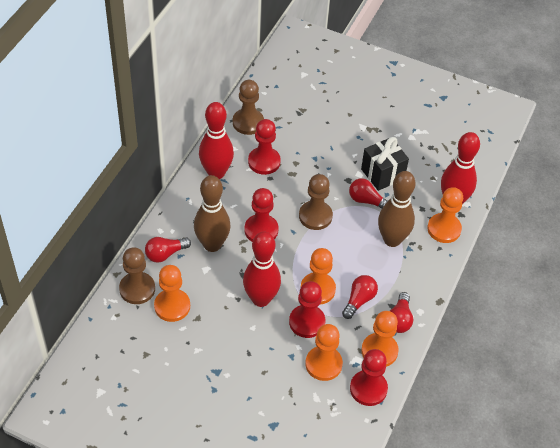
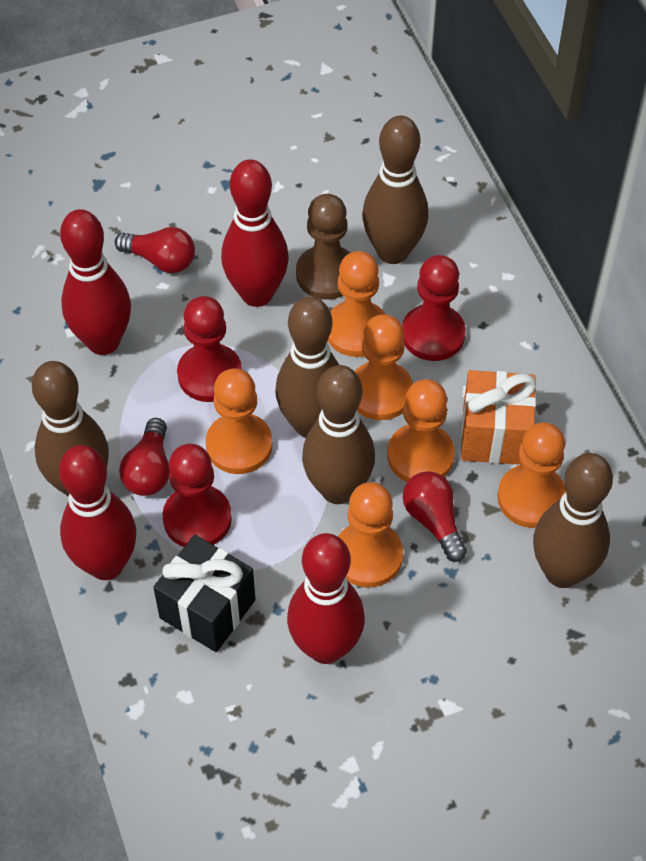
brown bowling pin: 2 -> 5
brown pawn: 3 -> 1
orange gift: 0 -> 1
orange pawn: 5 -> 6
red bowling pin: 3 -> 4
red light bulb: 4 -> 3
red pawn: 4 -> 3

